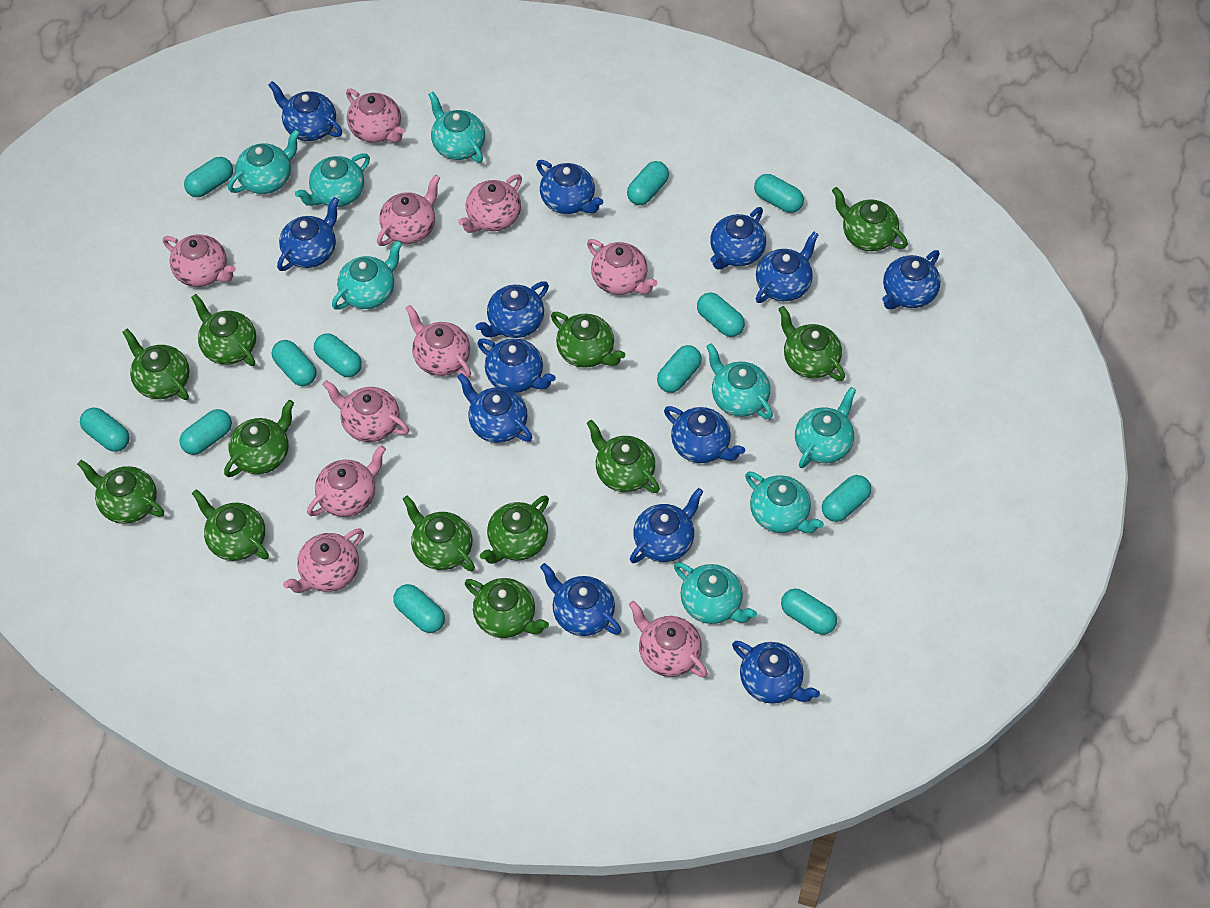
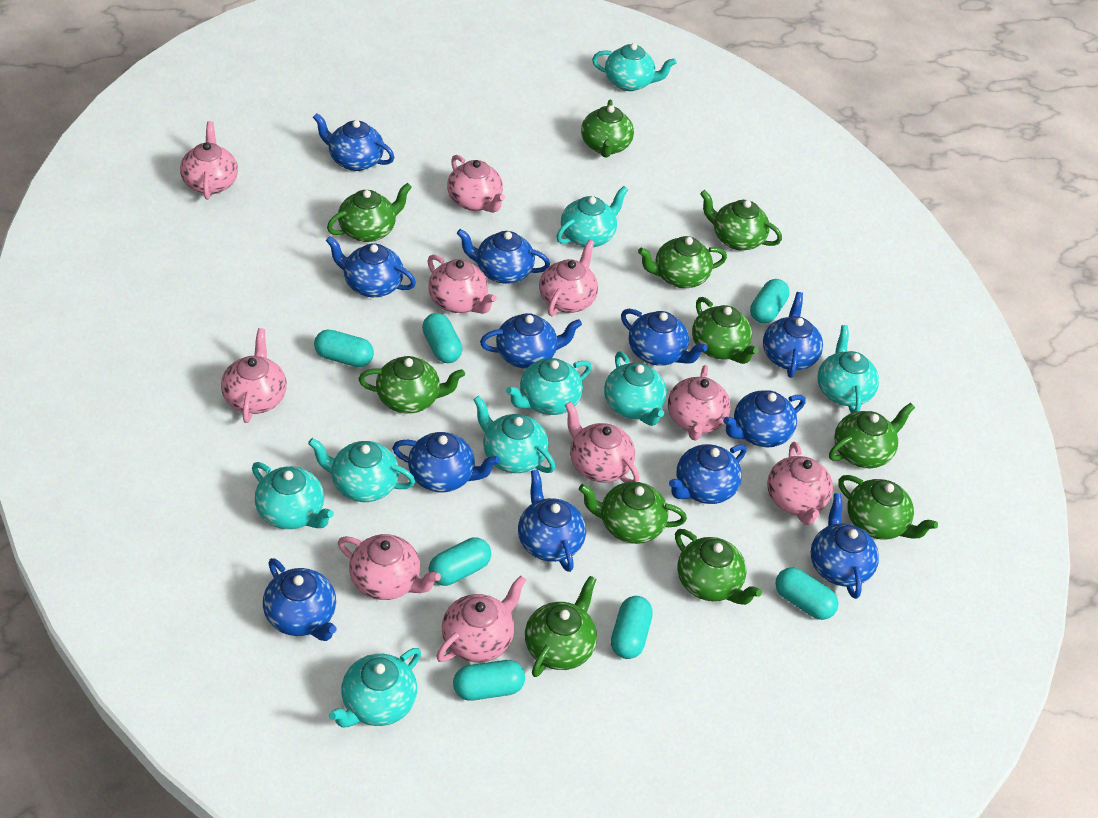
blue teapot: 13 -> 12
green teapot: 12 -> 11
turquoise capsule: 12 -> 7
turquoise teapot: 8 -> 9

